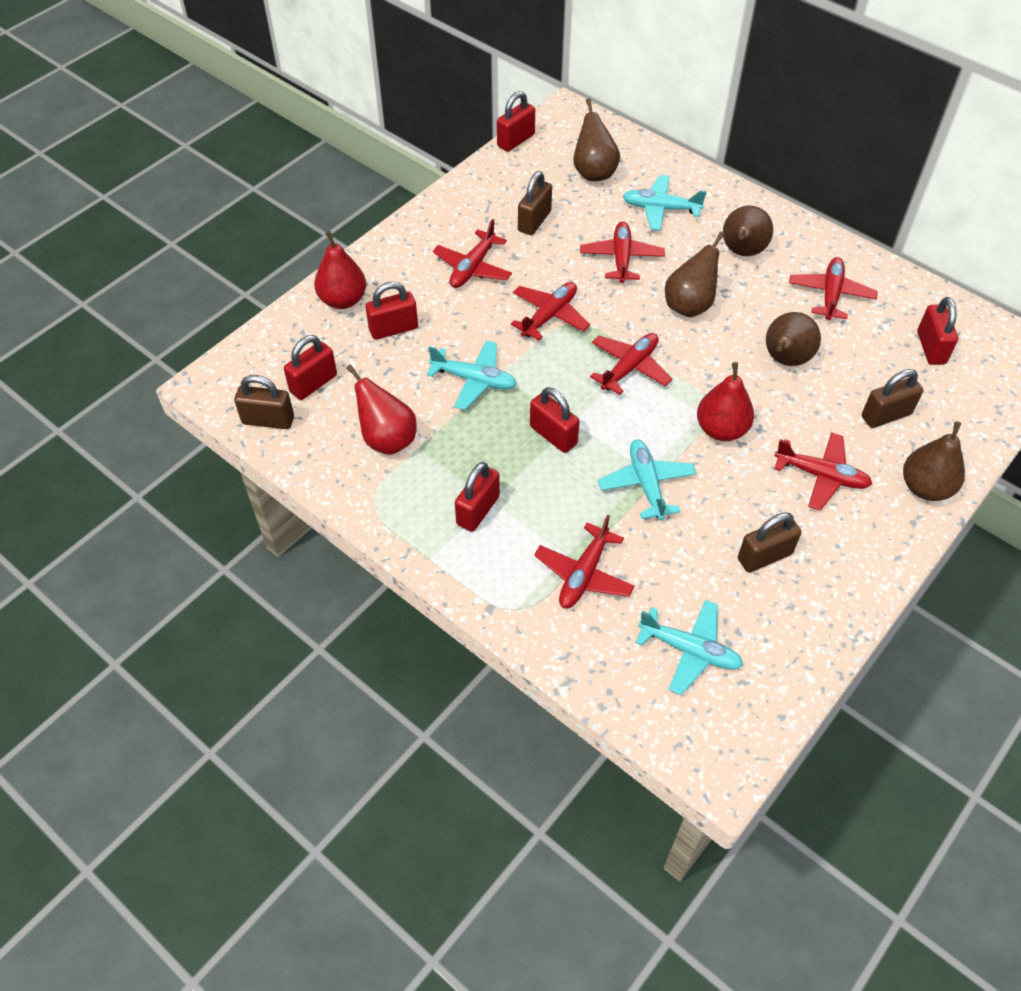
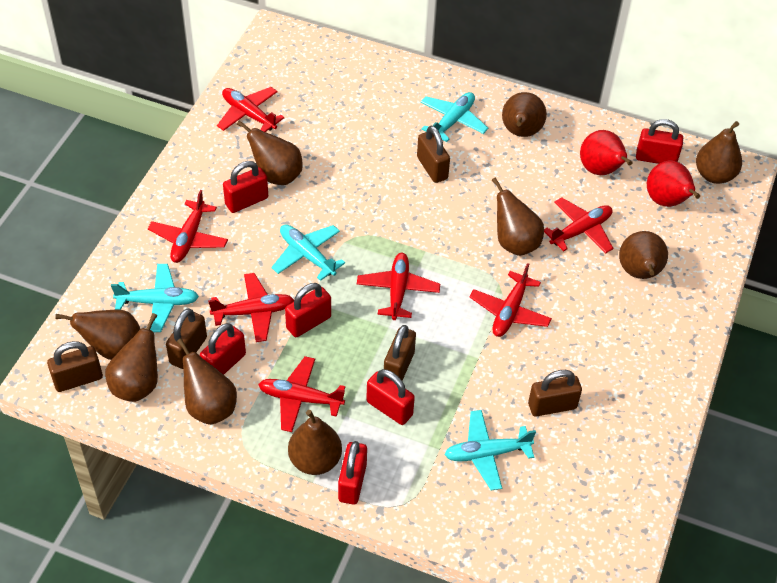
brown padlock: 4 -> 5
brown pear: 5 -> 9
red pear: 3 -> 2

